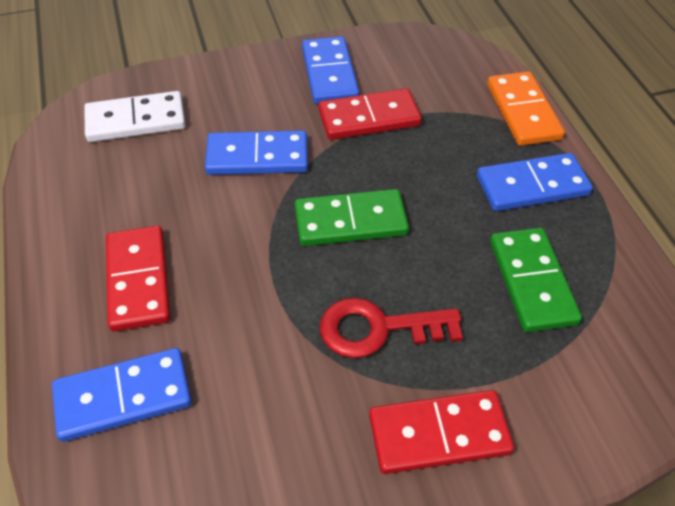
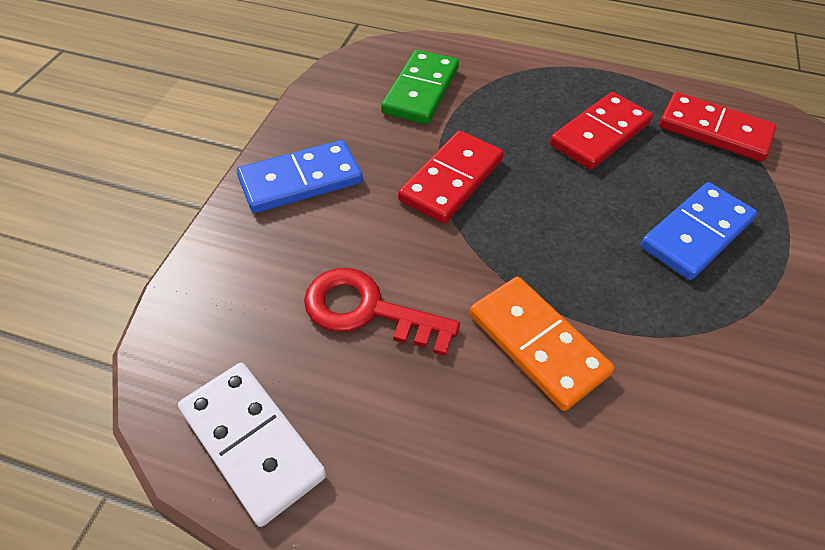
blue domino: 4 -> 2
green domino: 2 -> 1

